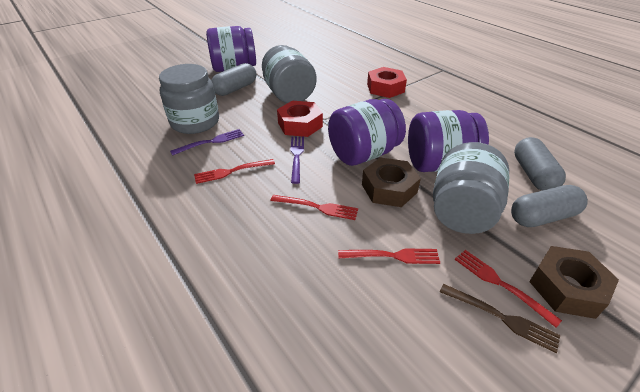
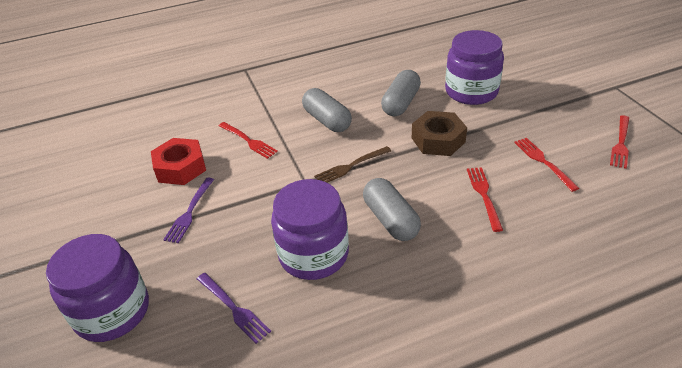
brown nut: 2 -> 1
grey jar: 3 -> 0
red nut: 2 -> 1

